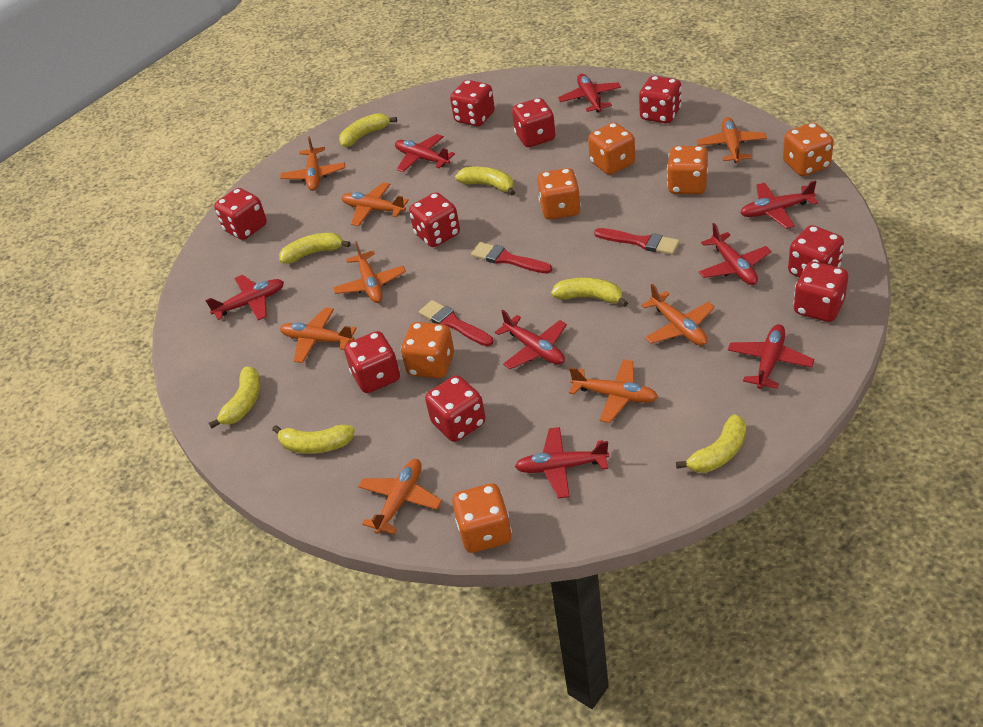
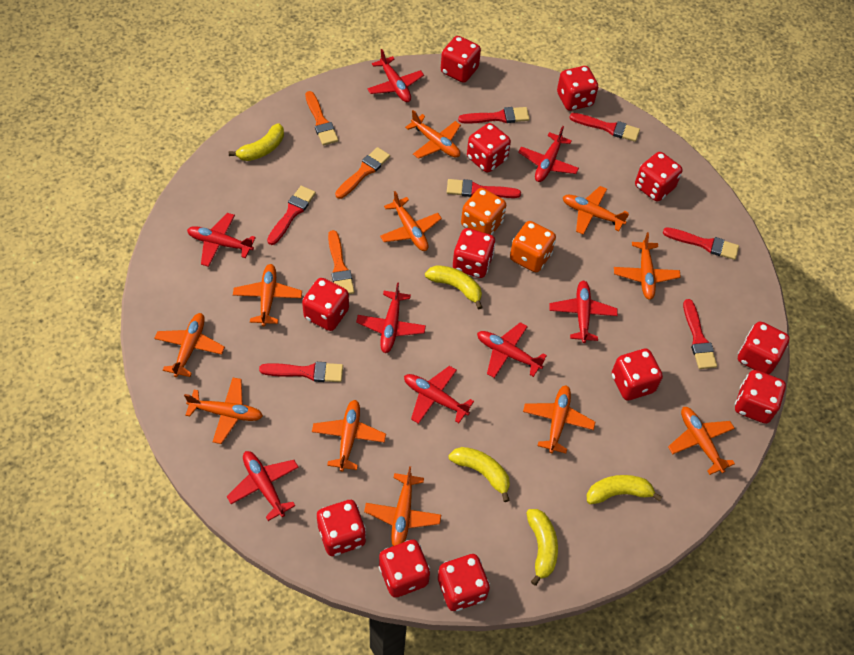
orange brush: 0 -> 3
orange dice: 6 -> 2
orange plane: 8 -> 11
red brush: 3 -> 7
red dice: 9 -> 12
yellow banana: 7 -> 5

